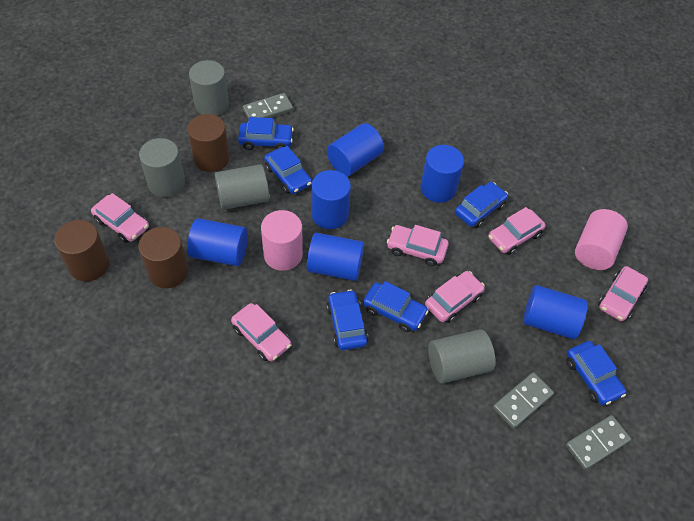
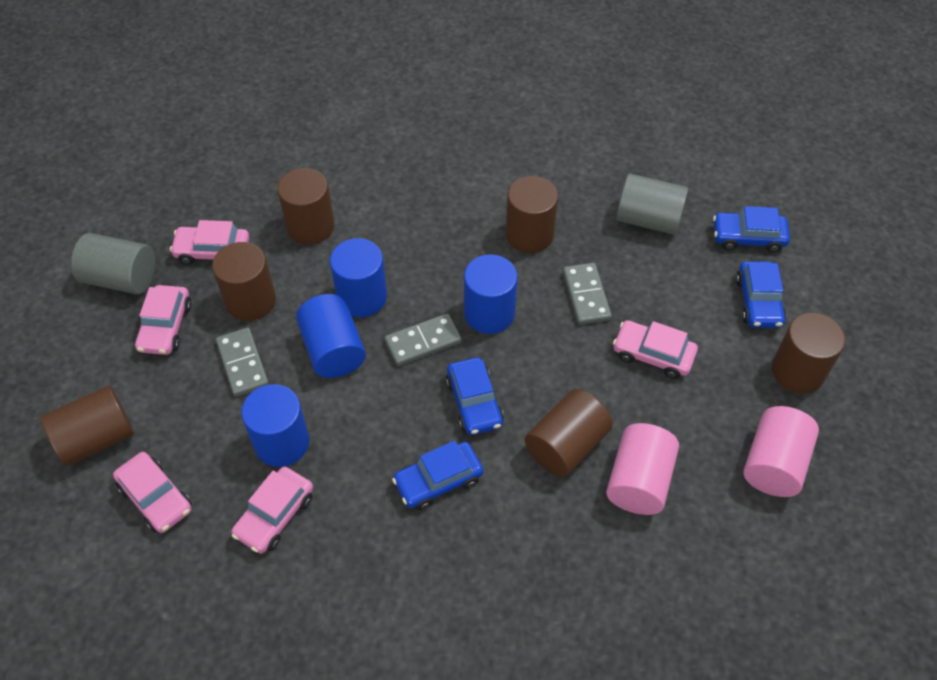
blue car: 6 -> 4
blue cylinder: 6 -> 4
brown cylinder: 3 -> 6
grey cylinder: 4 -> 2
pink car: 6 -> 5

